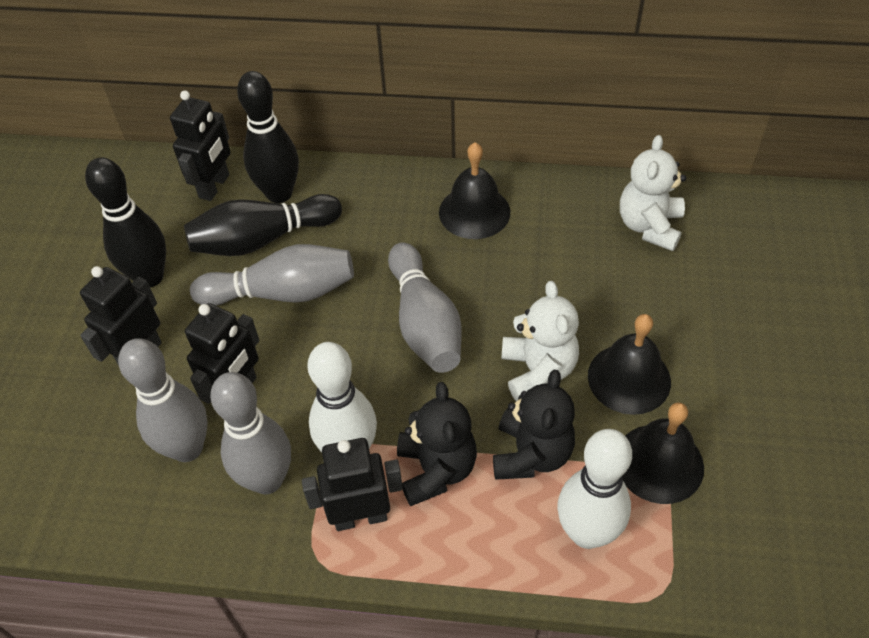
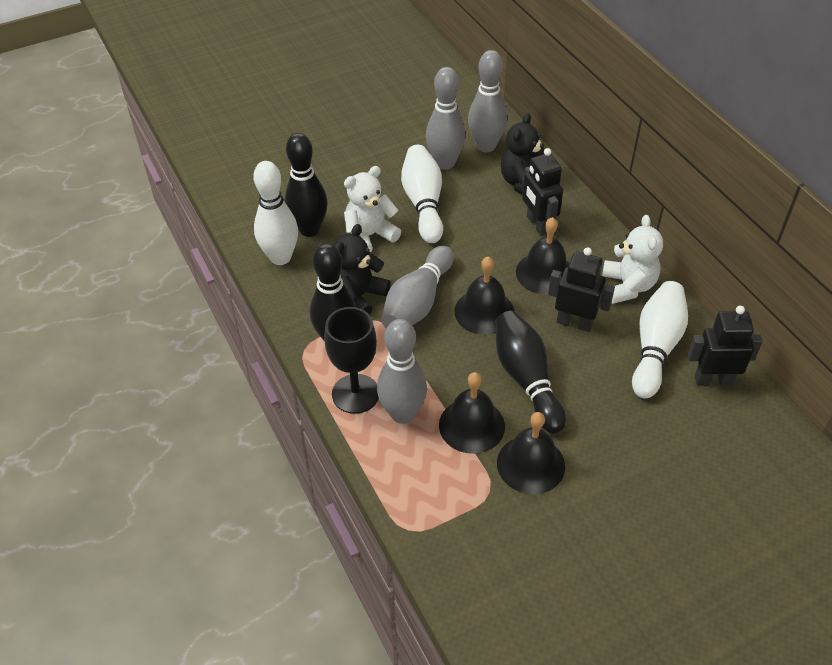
black bell: 3 -> 4
black goblet: 0 -> 1
black robot: 4 -> 3
white bowling pin: 2 -> 3

